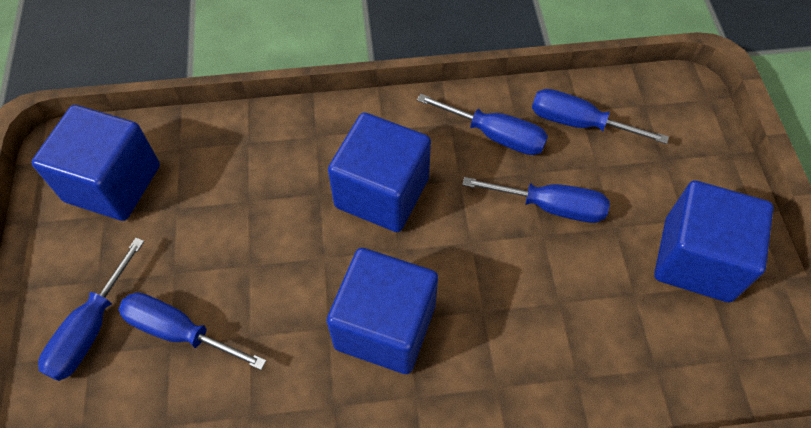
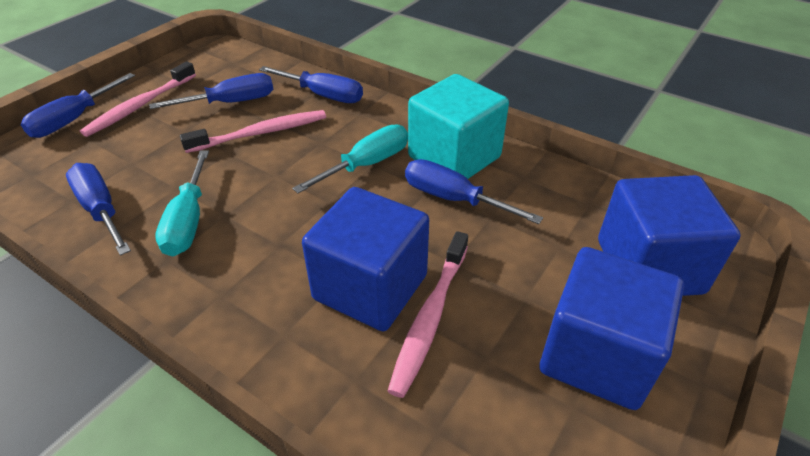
blue cube: 4 -> 3
pink toothbrush: 0 -> 3
turquoise cube: 0 -> 1
turquoise screwdriver: 0 -> 2

